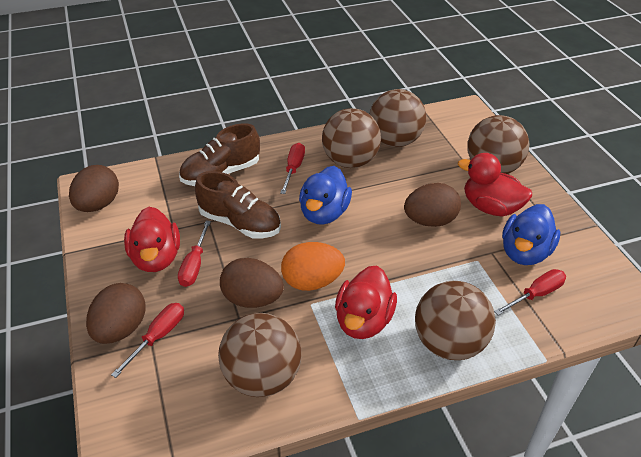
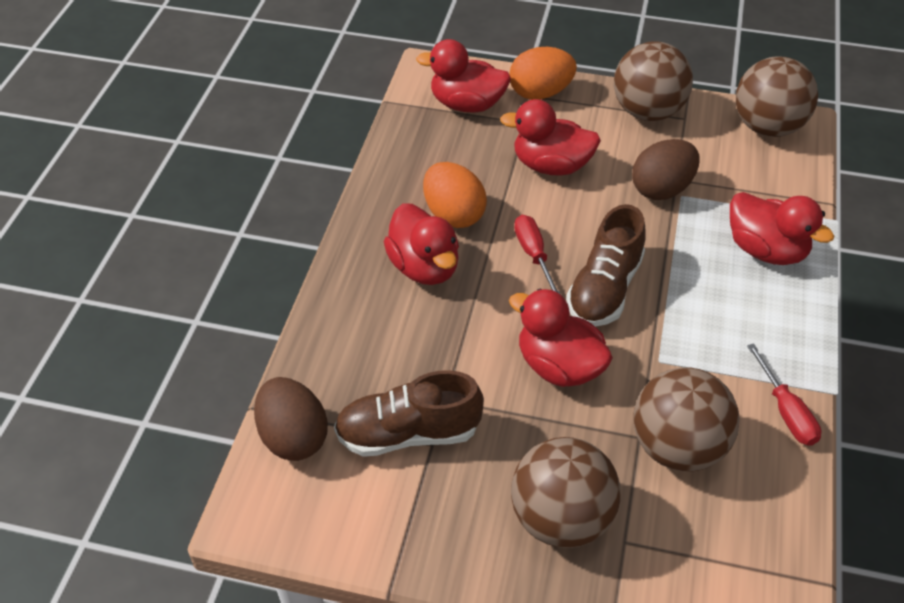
blue duck: 2 -> 0
brown ball: 5 -> 4
brown egg: 4 -> 2
orange egg: 1 -> 2
red duck: 3 -> 5
red screwdriver: 4 -> 2

